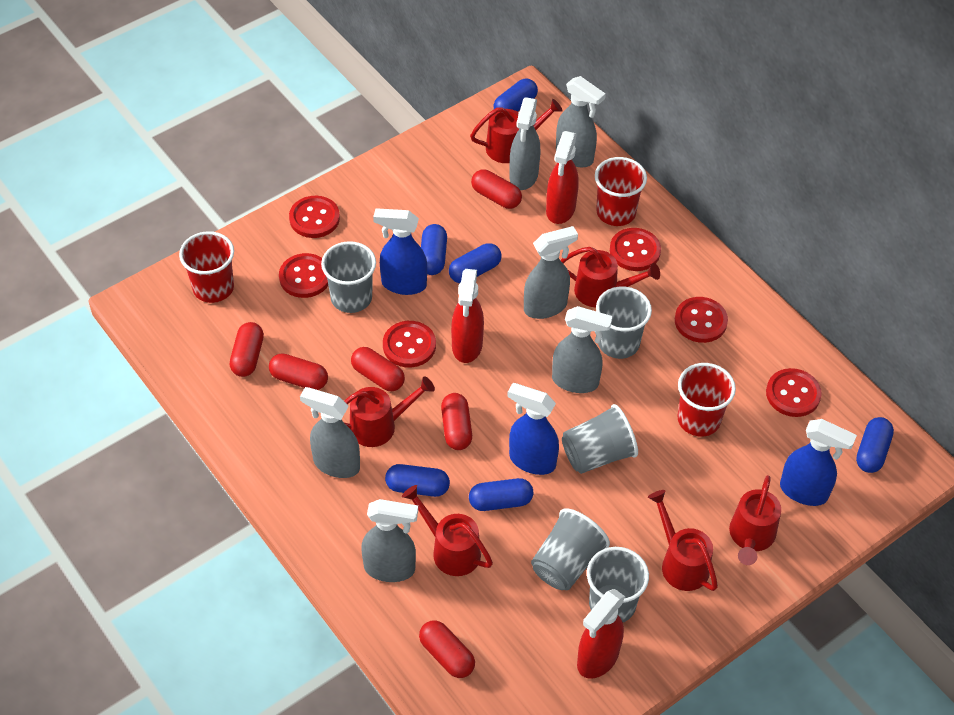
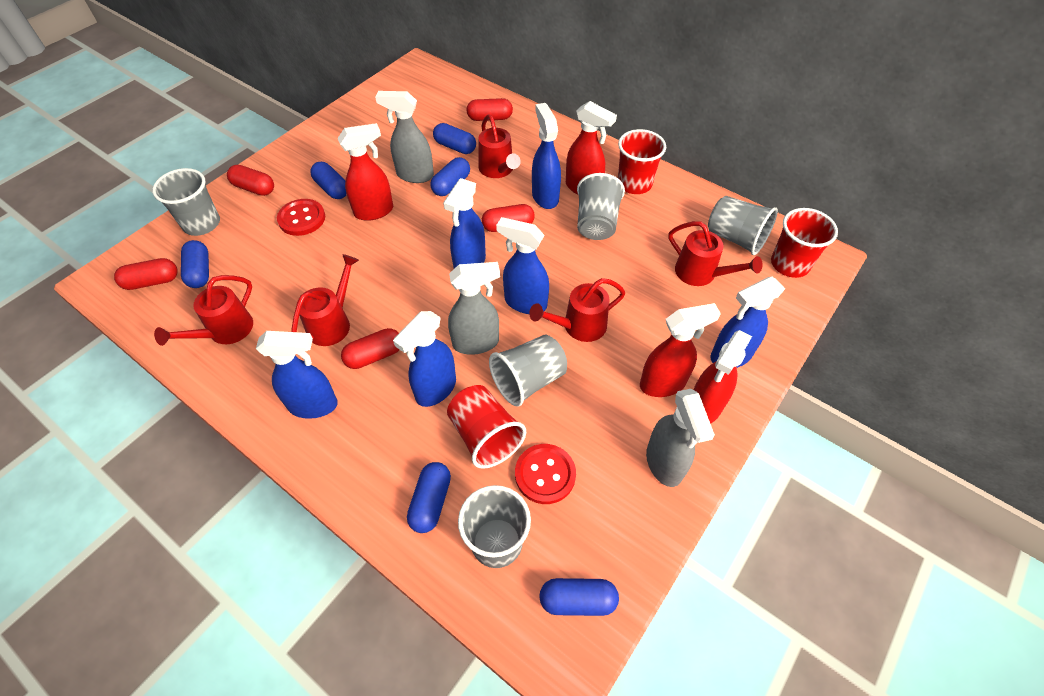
blue spray bottle: 3 -> 6
grey spray bottle: 6 -> 3
red button: 6 -> 2
red capsule: 6 -> 5
red spray bottle: 3 -> 4
red watering can: 6 -> 5

